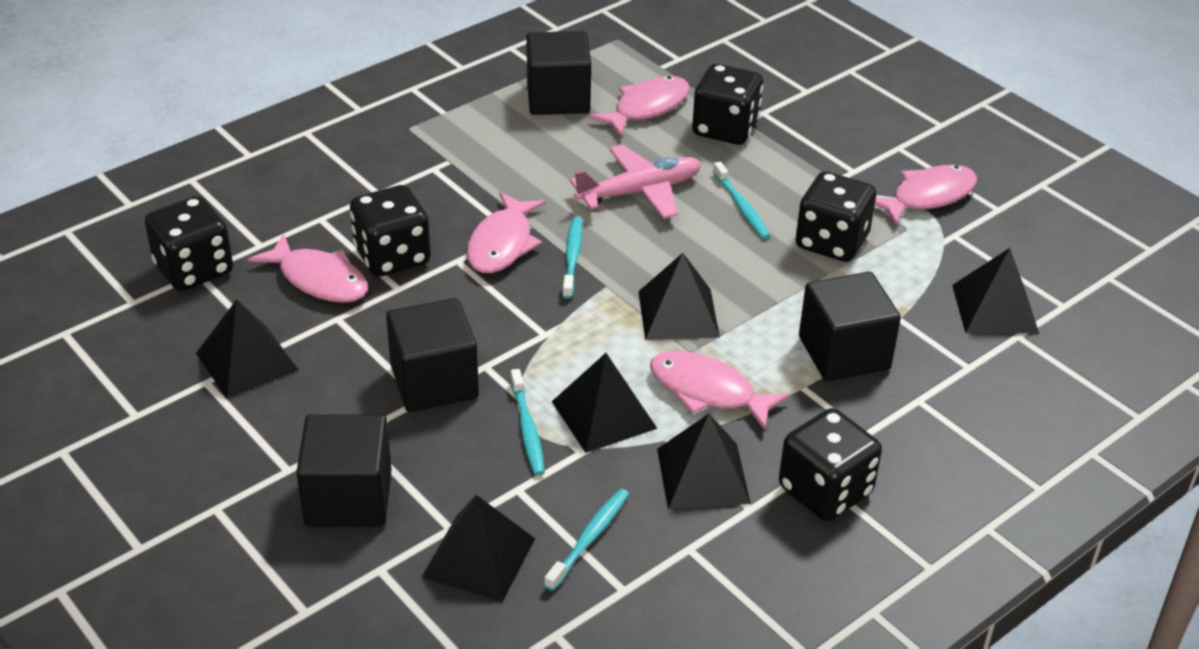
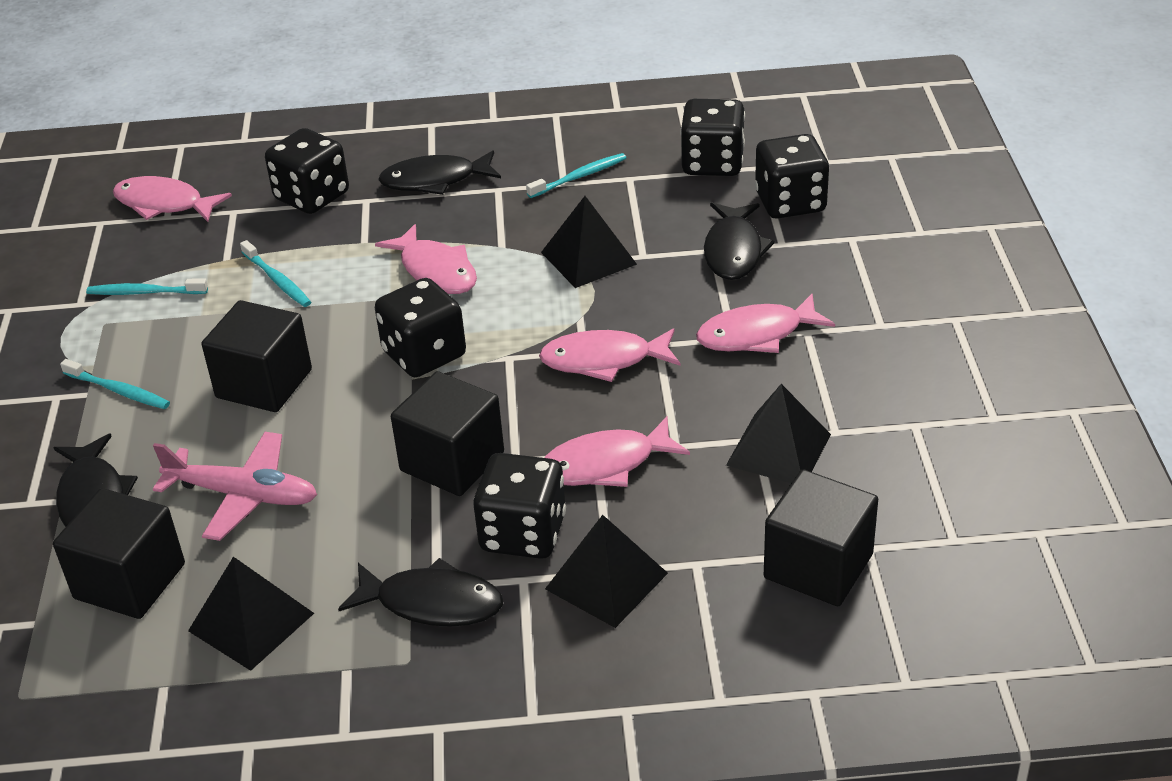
black fish: 0 -> 4
black pyramid: 6 -> 4

